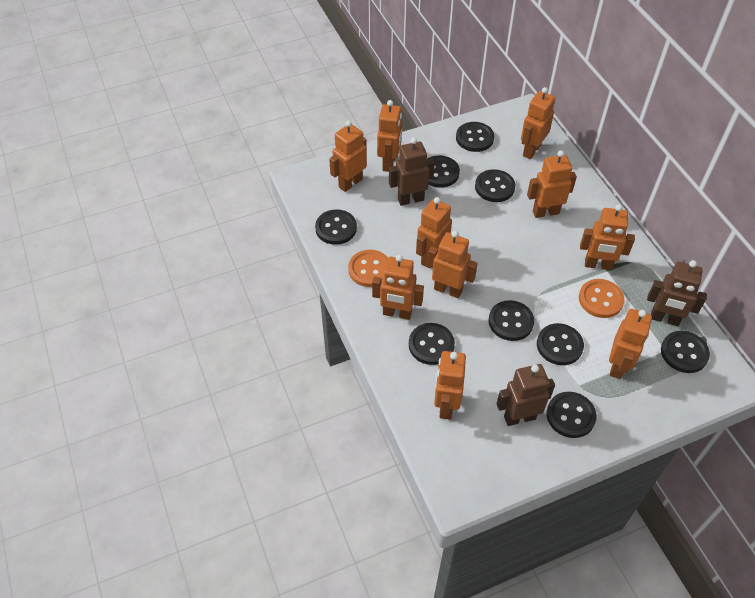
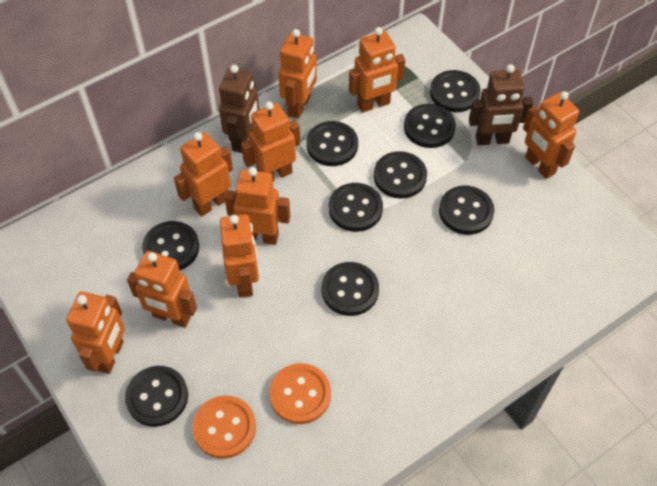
brown robot: 3 -> 2
orange robot: 10 -> 9

